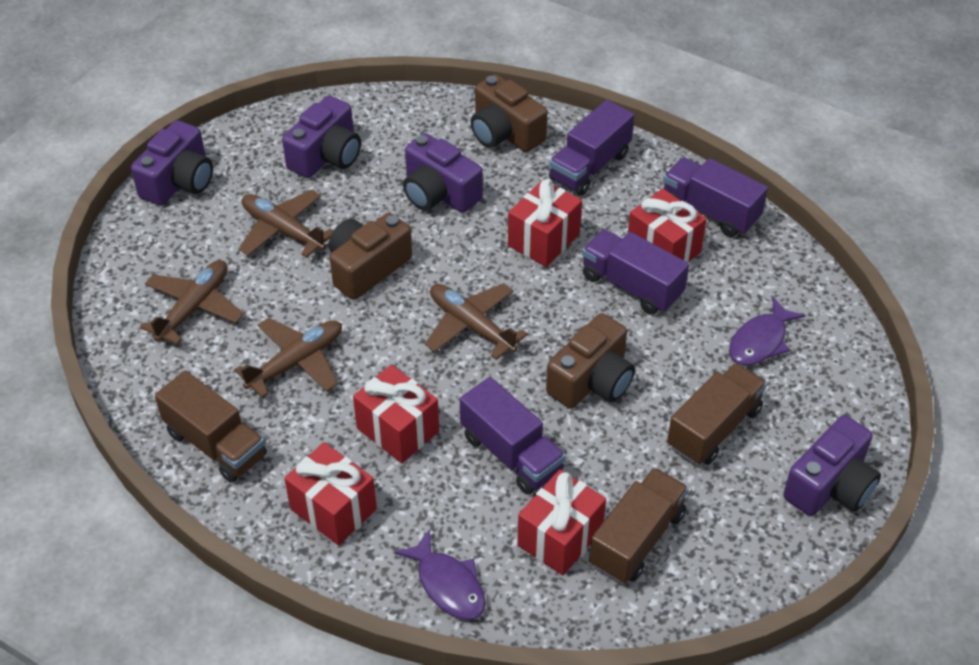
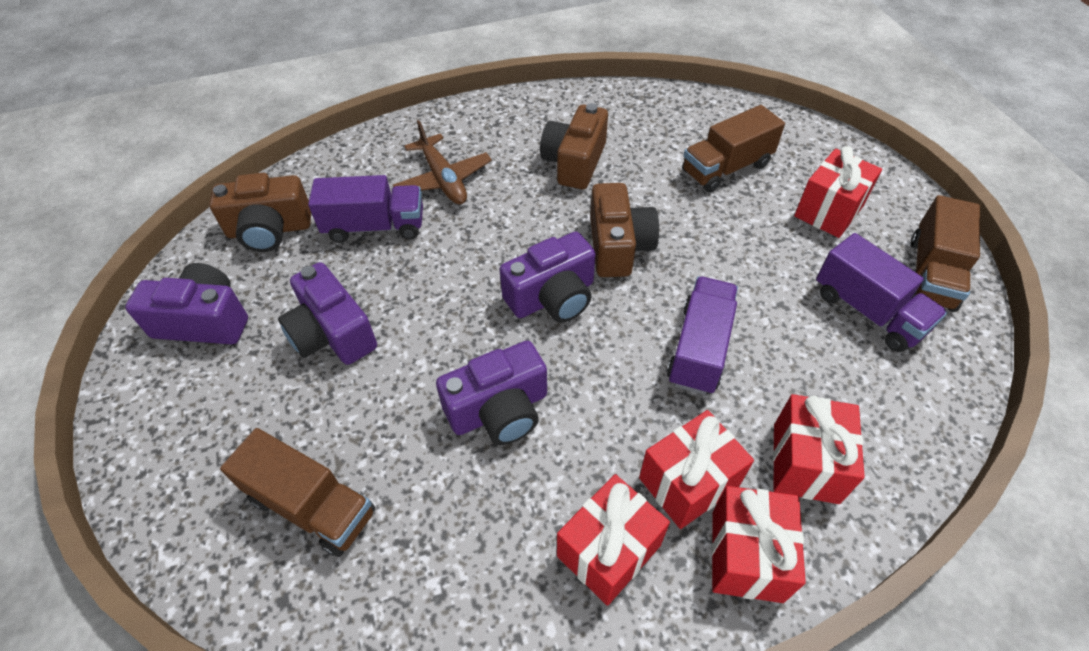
brown plane: 4 -> 1
purple fish: 2 -> 0
purple truck: 4 -> 3

